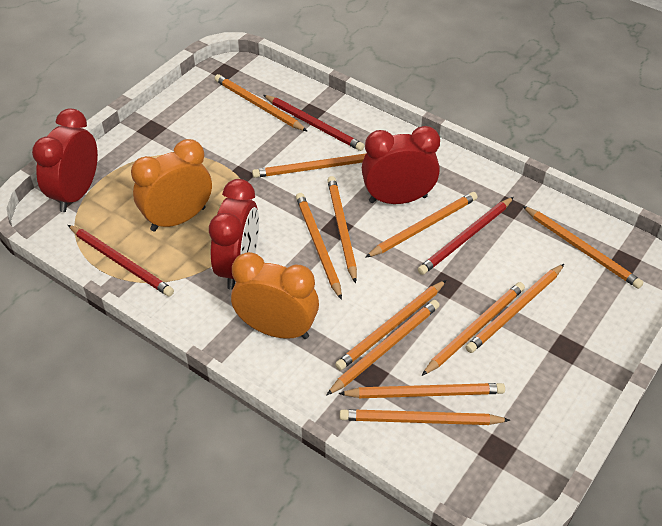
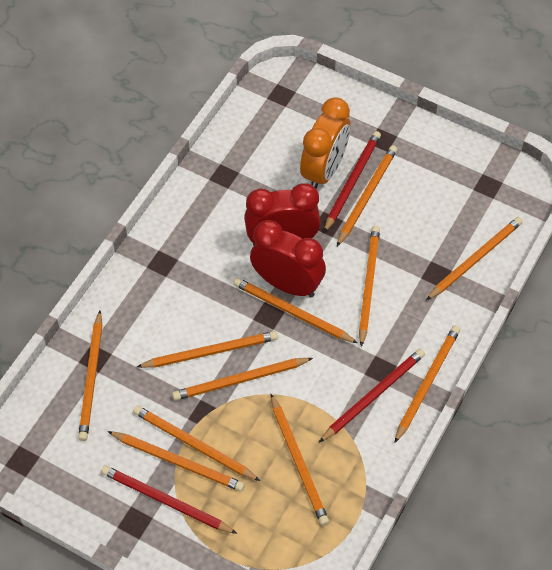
orange clock: 2 -> 1
orange pencil: 12 -> 11
red clock: 3 -> 2

